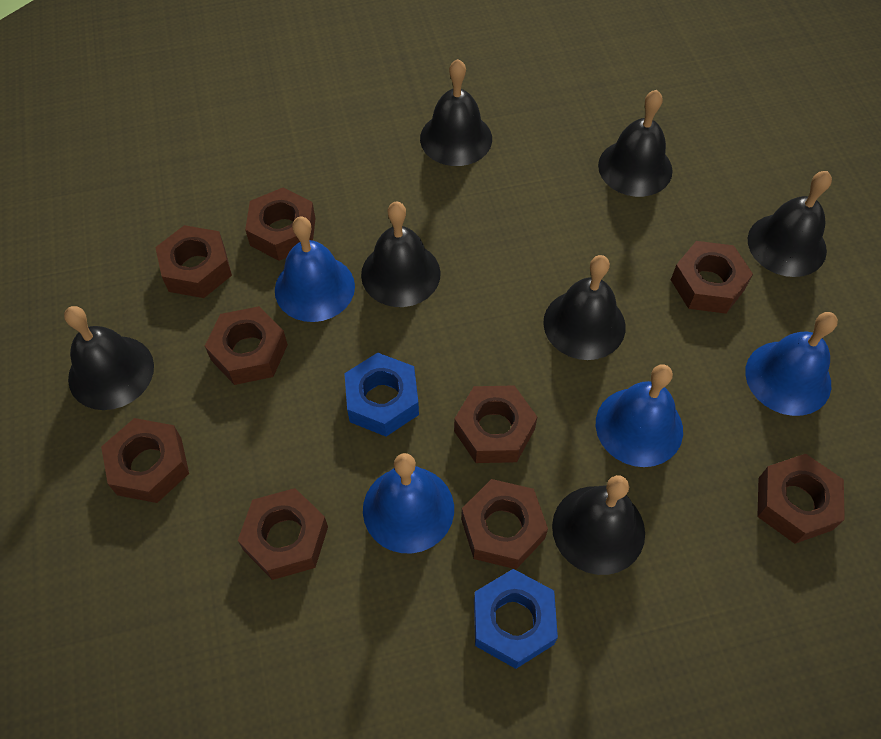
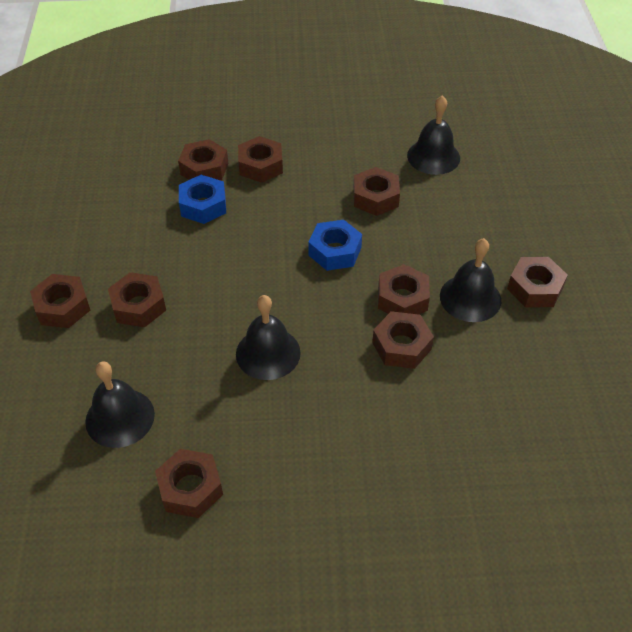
black bell: 7 -> 4
blue bell: 4 -> 0

